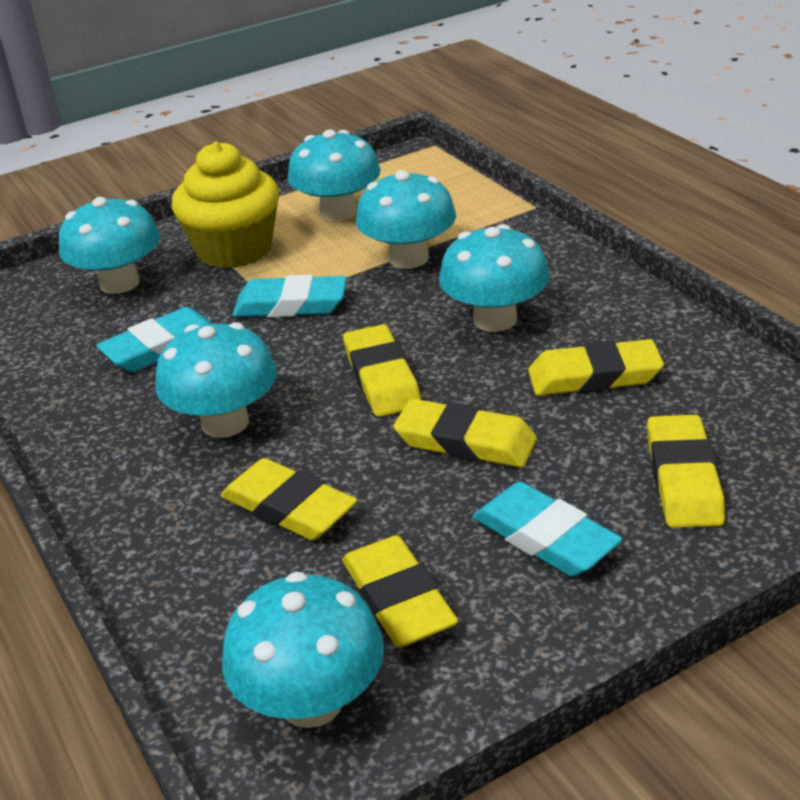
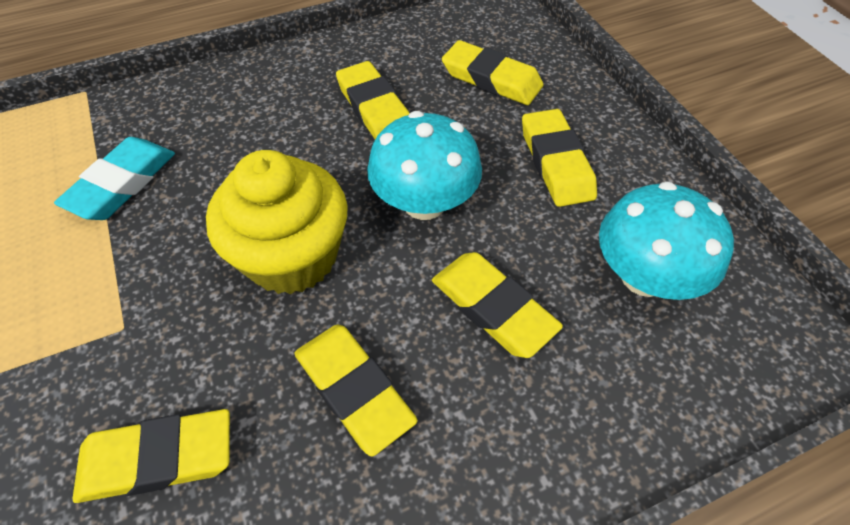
turquoise eraser: 3 -> 1
turquoise mushroom: 6 -> 2

